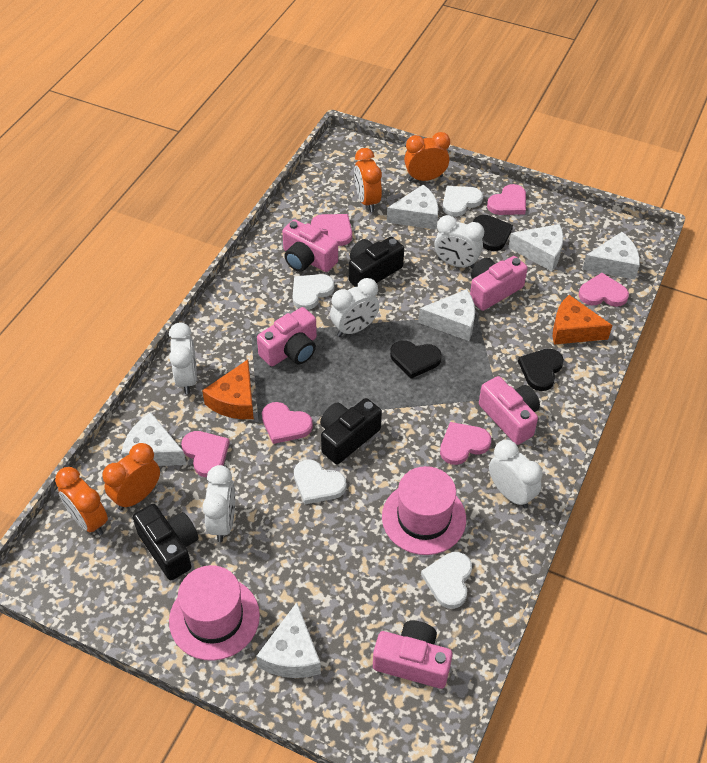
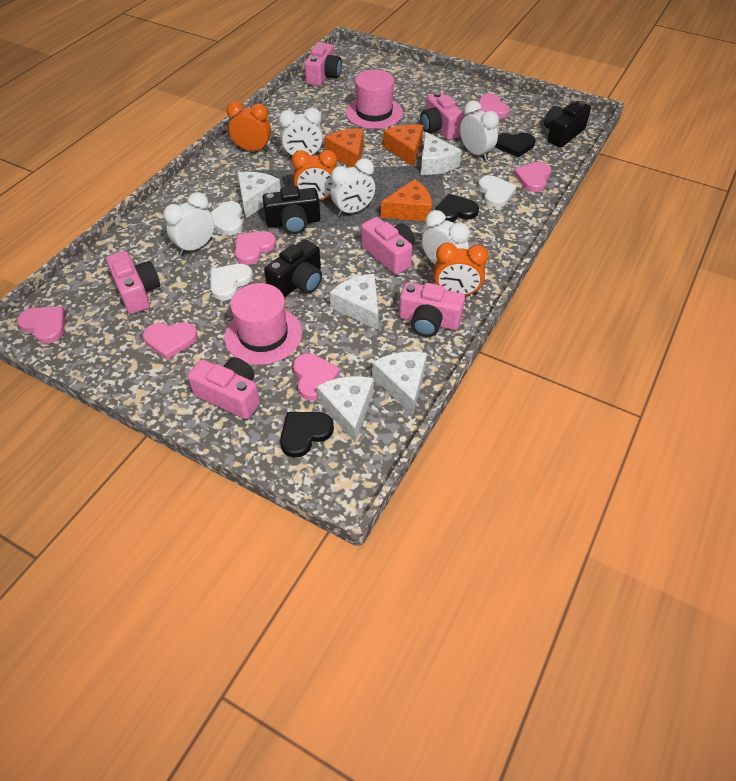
orange cheese: 2 -> 3
orange clock: 4 -> 3
pink camera: 5 -> 6
white cheese: 6 -> 5
white heart: 4 -> 3

